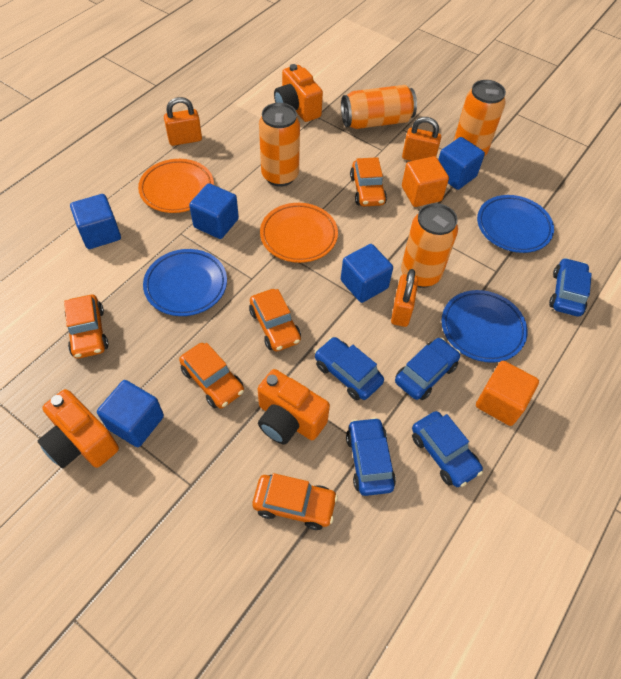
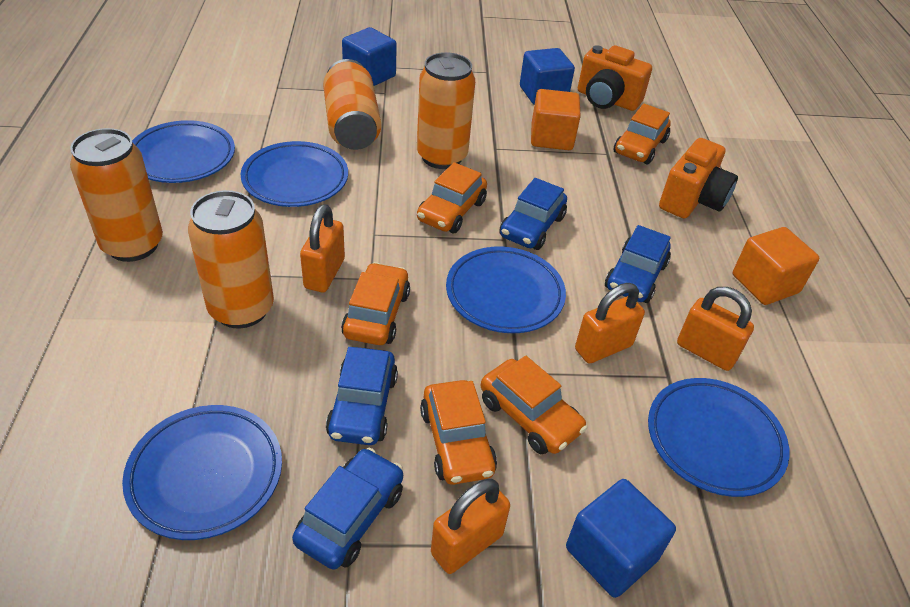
blue car: 5 -> 4
blue cube: 5 -> 3
blue plate: 3 -> 5
orange camera: 3 -> 2
orange padlock: 3 -> 4
orange plate: 2 -> 0

